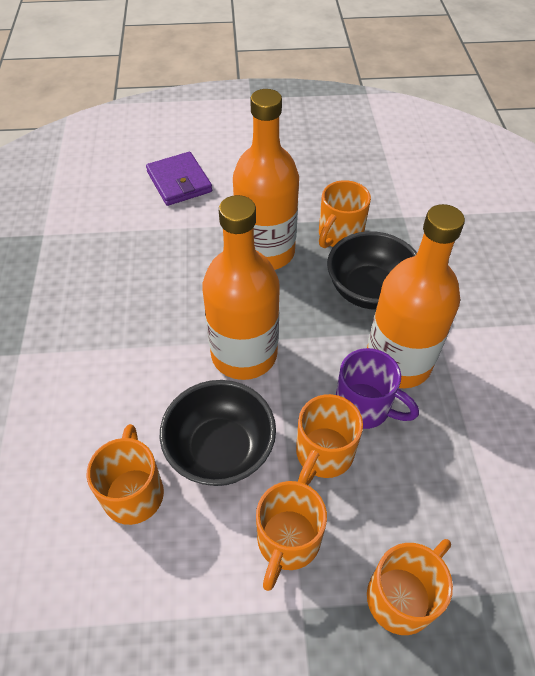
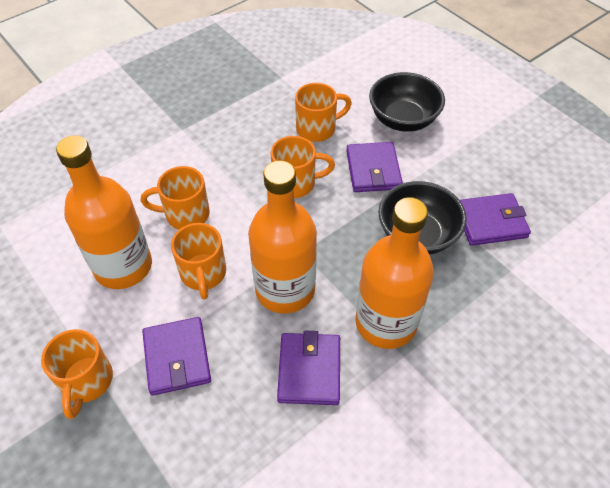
purple mug: 1 -> 0
purple wallet: 1 -> 4

